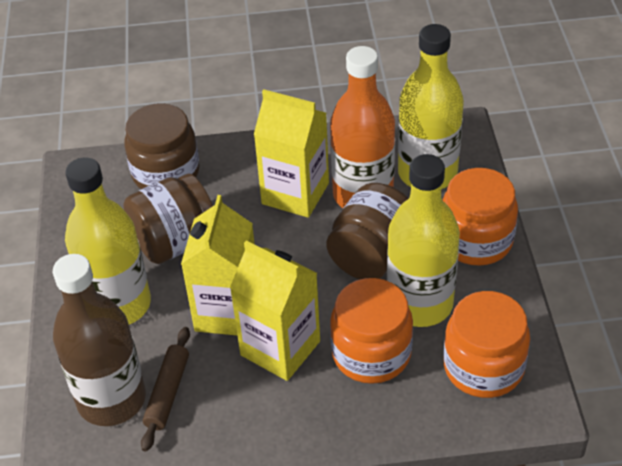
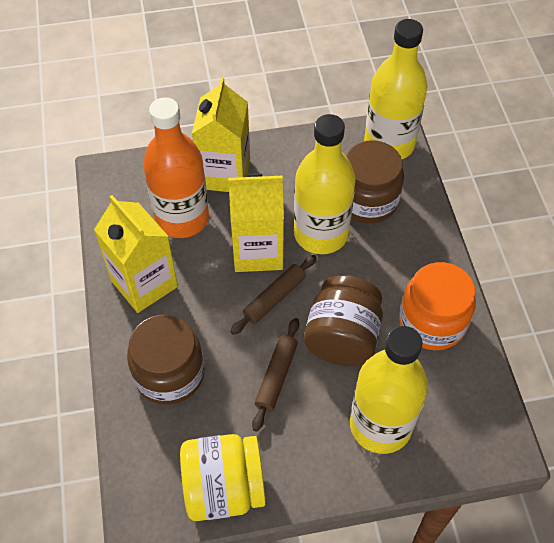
brown bottle: 1 -> 0
brown rolling pin: 1 -> 2
orange jar: 3 -> 1
yellow jar: 0 -> 1

